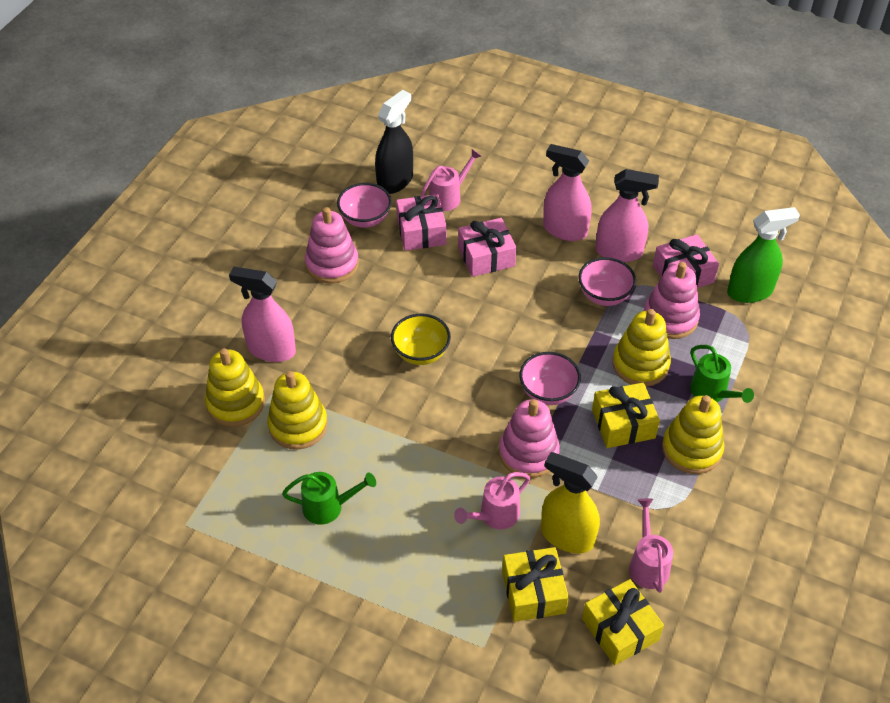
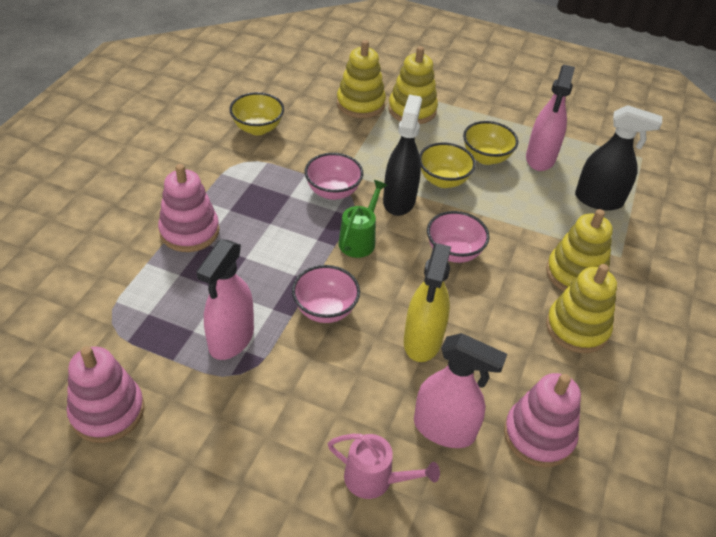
black spray bottle: 1 -> 2
green spray bottle: 1 -> 0
green watering can: 2 -> 1
pink gift: 3 -> 0
pink watering can: 3 -> 1
yellow bowl: 1 -> 3
yellow gift: 3 -> 0

